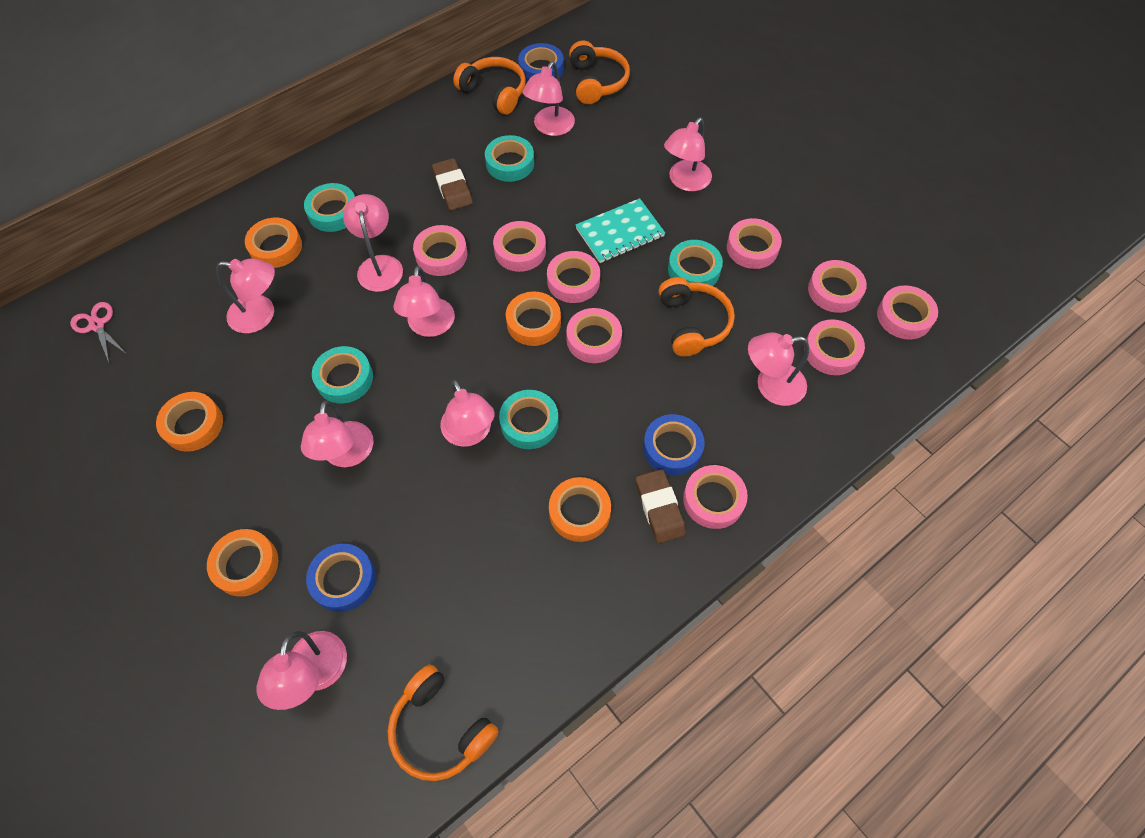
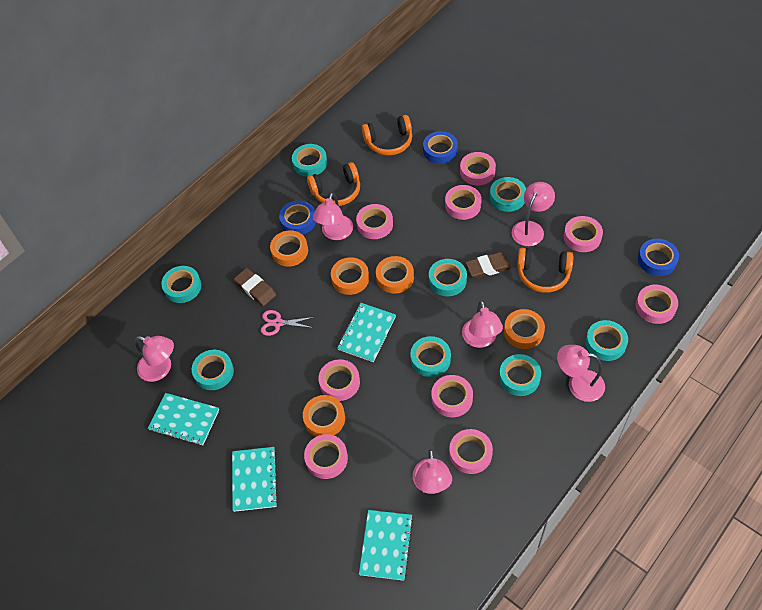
orange headphones: 4 -> 3
pink lamp: 9 -> 6
turquoise notebook: 1 -> 4
turquoise tape: 5 -> 8

